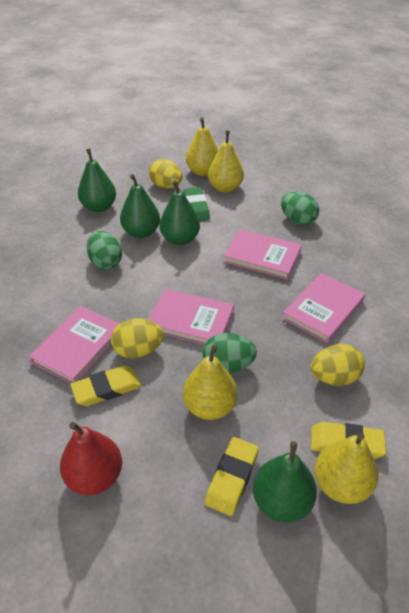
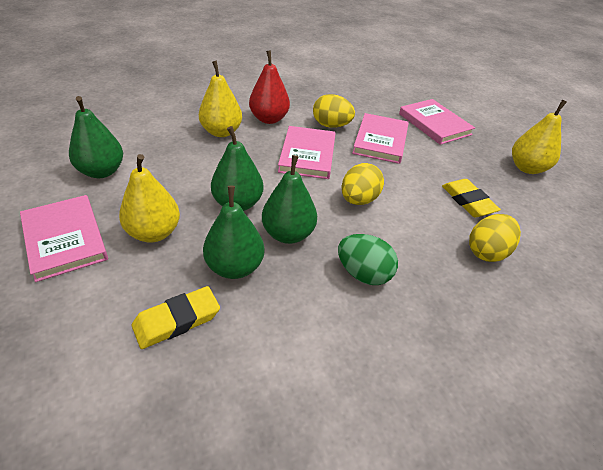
green egg: 3 -> 1
green eraser: 1 -> 0
yellow eraser: 3 -> 2
yellow pear: 4 -> 3

